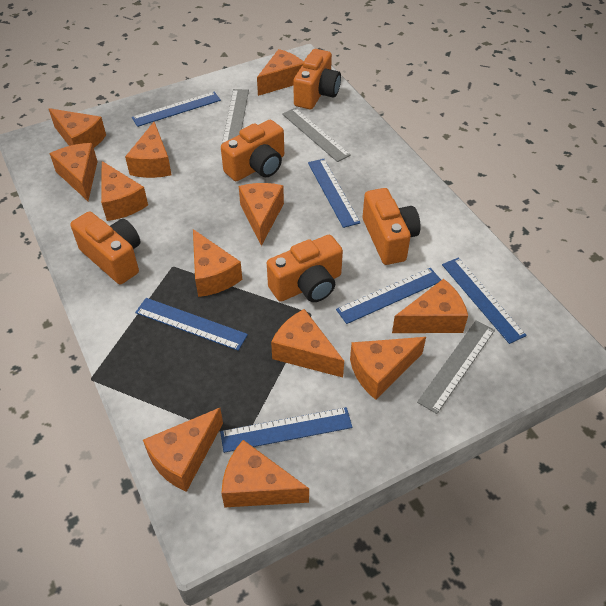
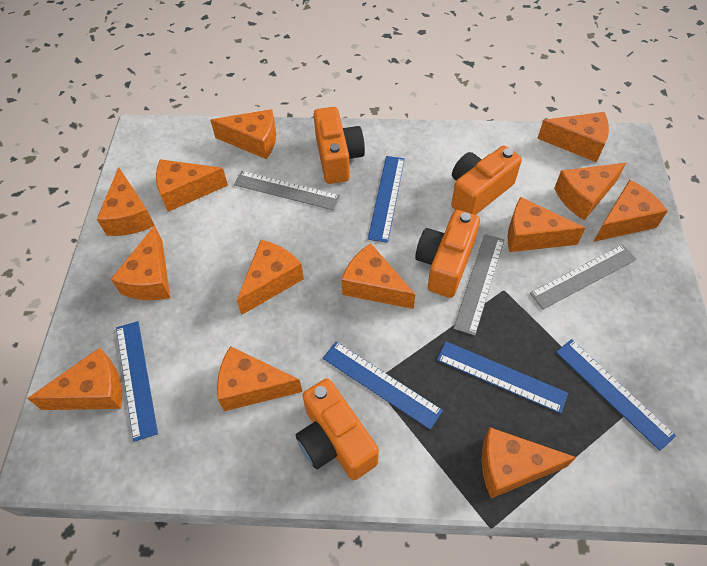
blue ruler: 6 -> 5
orange camera: 5 -> 4
orange cheese: 12 -> 13

